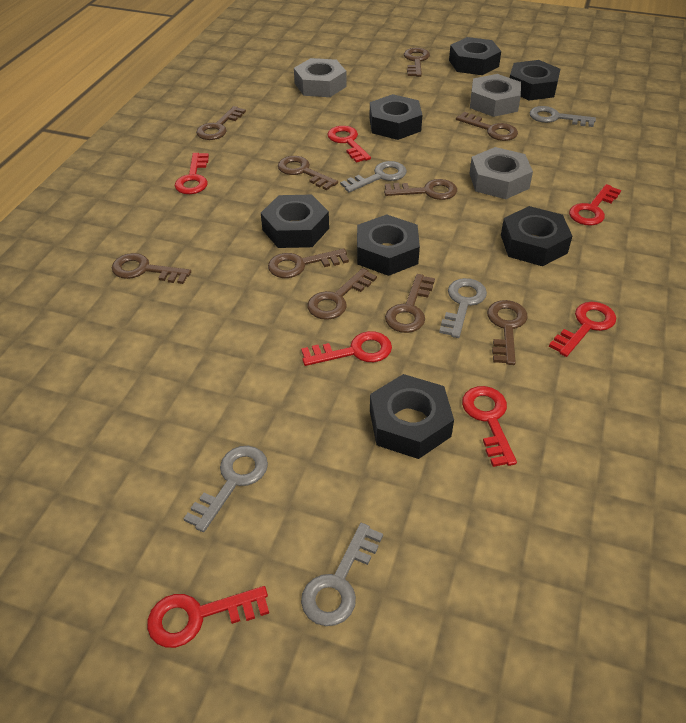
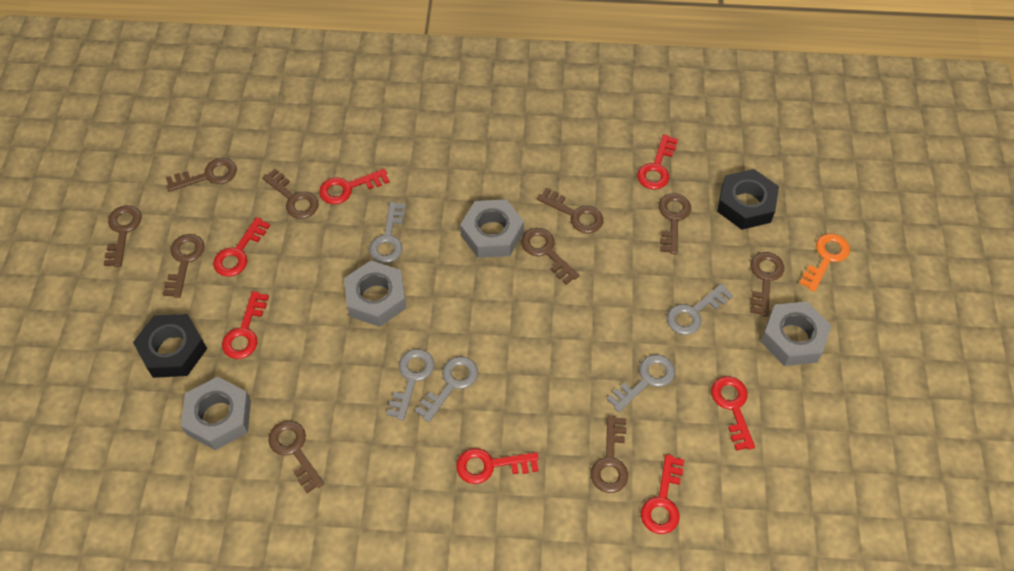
black nut: 7 -> 2
grey nut: 3 -> 4
orange key: 0 -> 1

